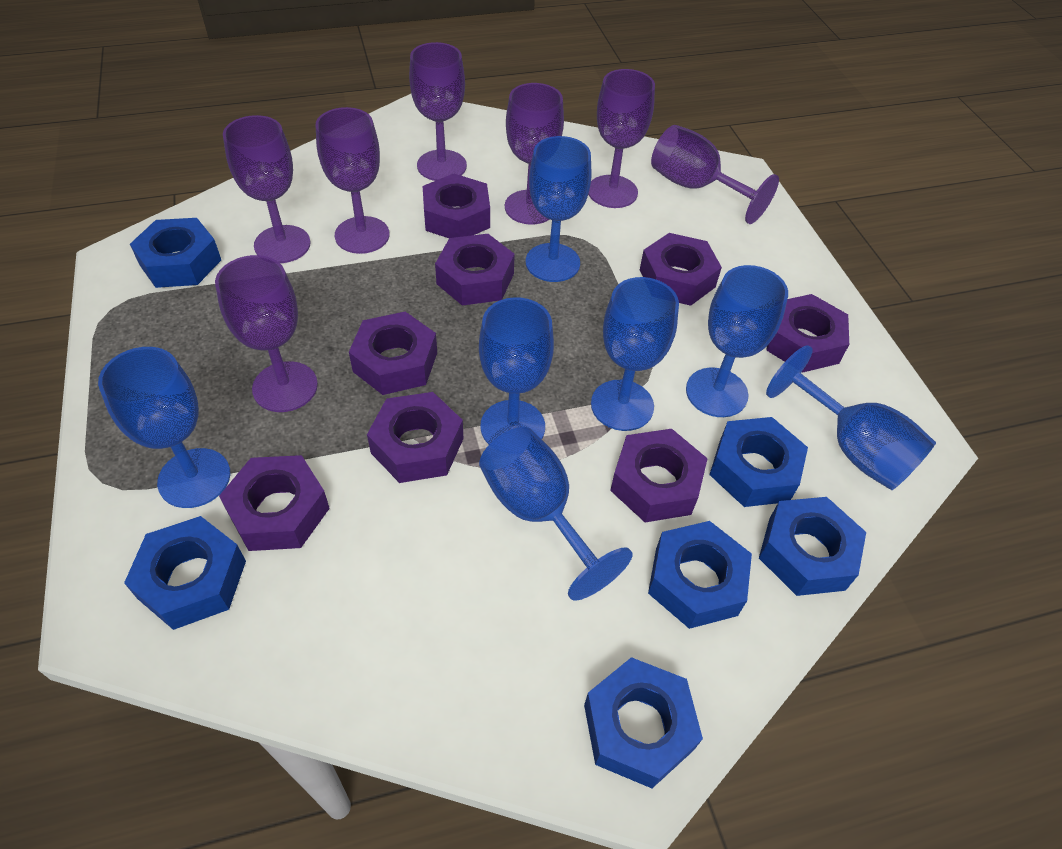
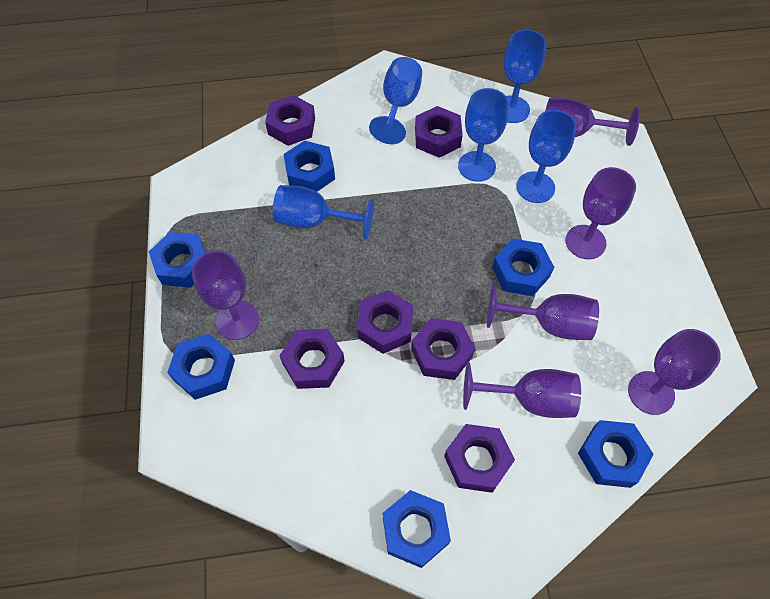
blue goblet: 7 -> 5
purple goblet: 7 -> 6
purple nut: 8 -> 6

